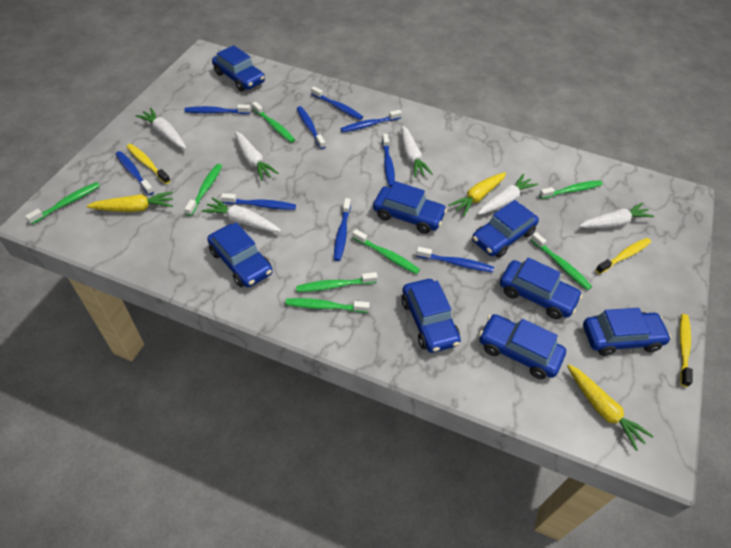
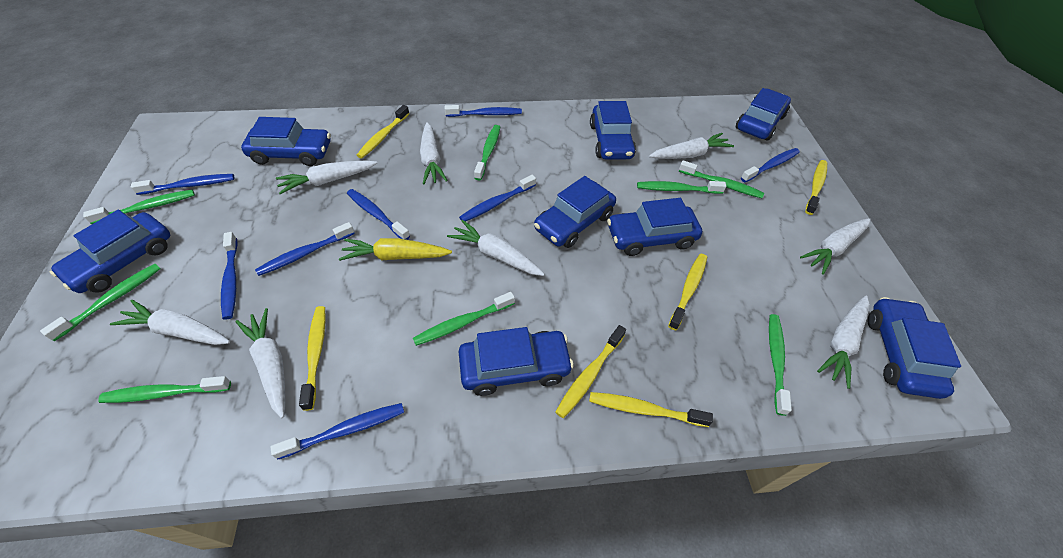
blue toothbrush: 9 -> 8
white carrot: 6 -> 8
yellow carrot: 3 -> 1
yellow toothbrush: 3 -> 6

